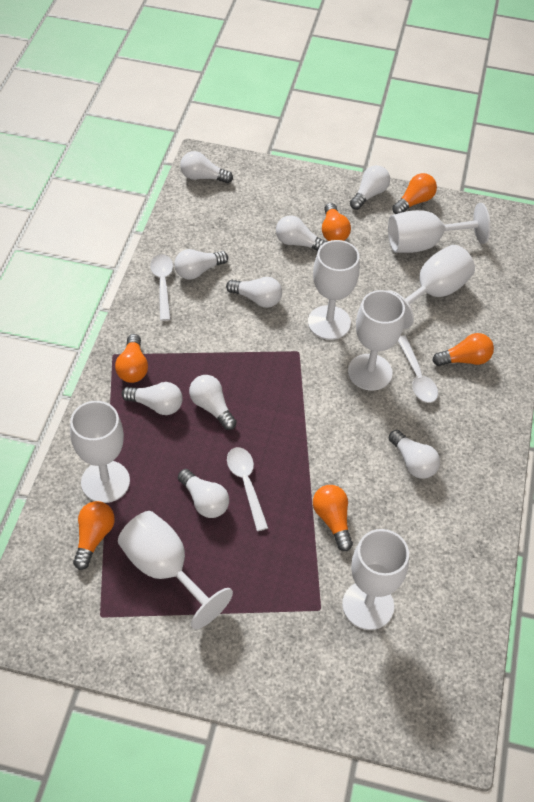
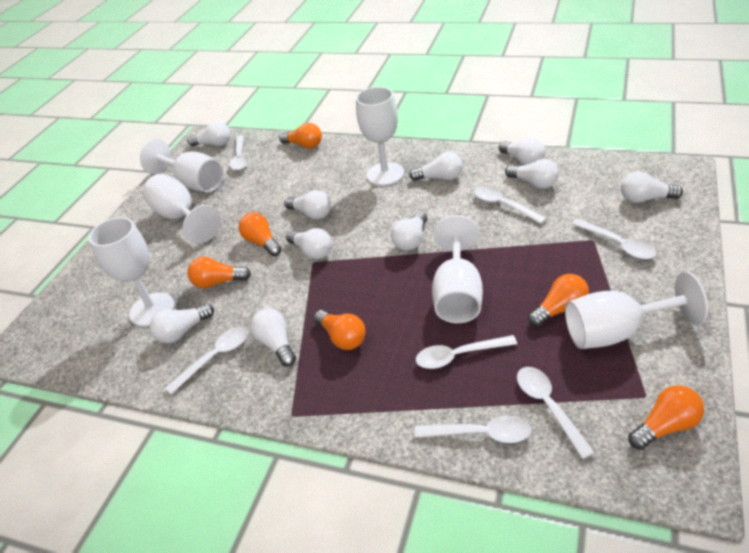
white goblet: 7 -> 6
white light bulb: 9 -> 10
white spoon: 3 -> 7

